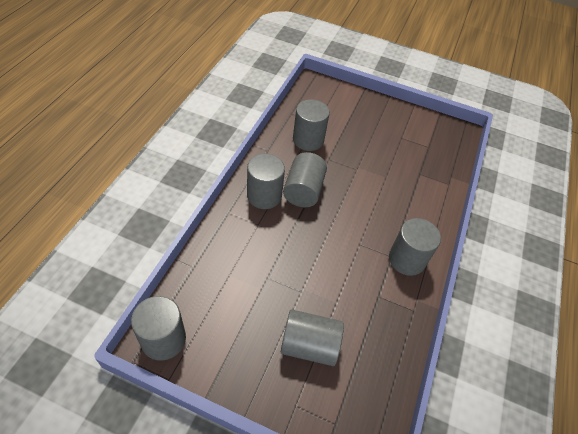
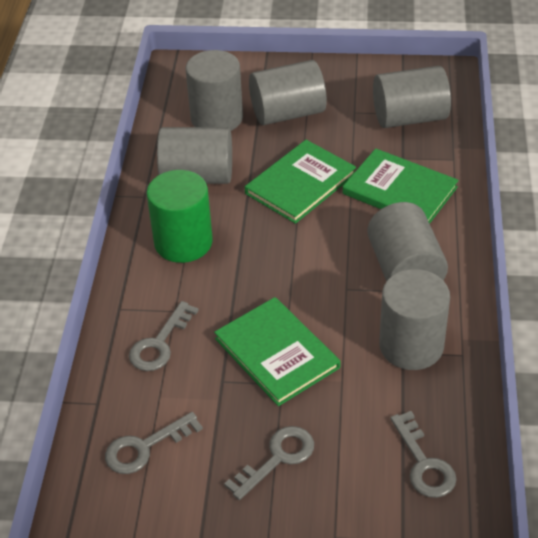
green book: 0 -> 3
green cylinder: 0 -> 1
grey key: 0 -> 4

